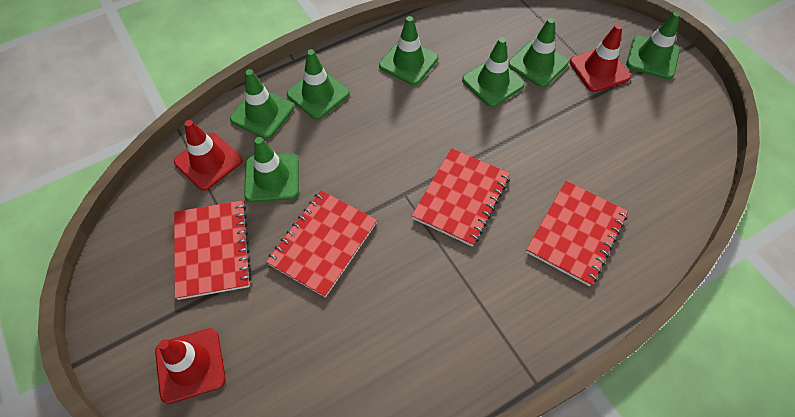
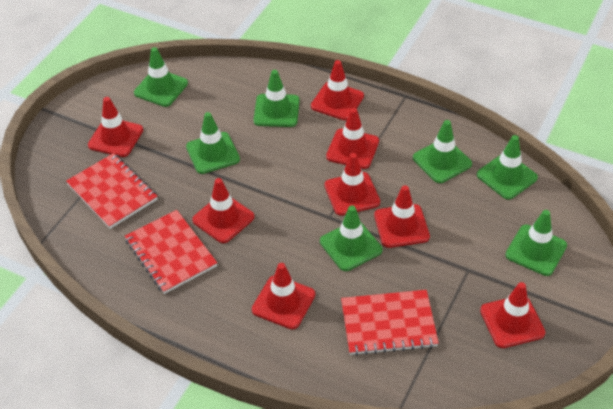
red notebook: 4 -> 3
red traffic cone: 3 -> 8

